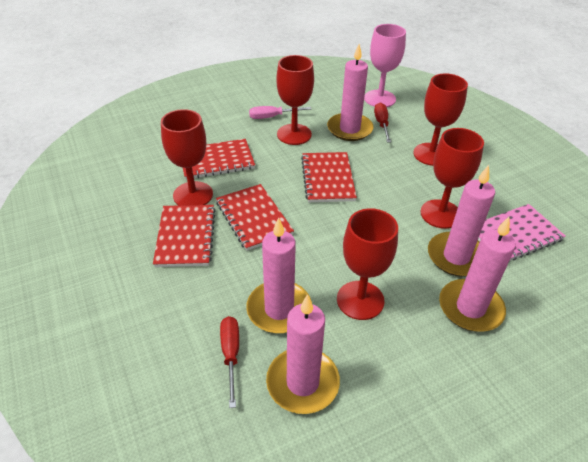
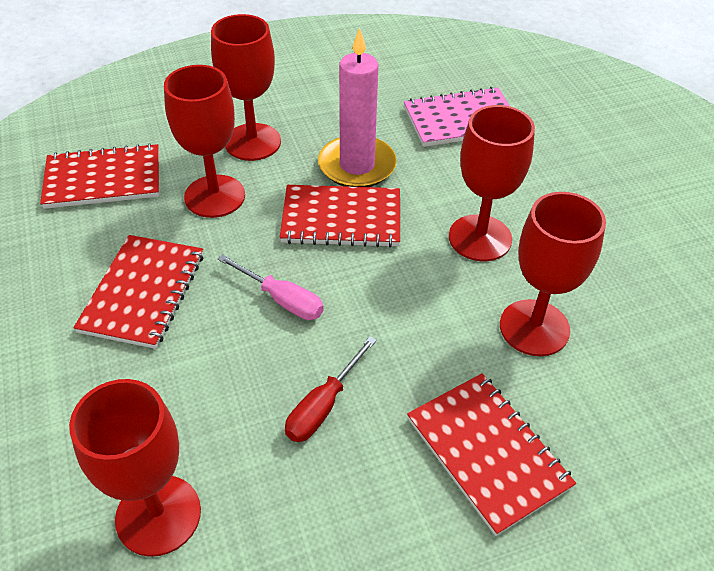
pink candle: 5 -> 1
pink goblet: 1 -> 0
red screwdriver: 2 -> 1

